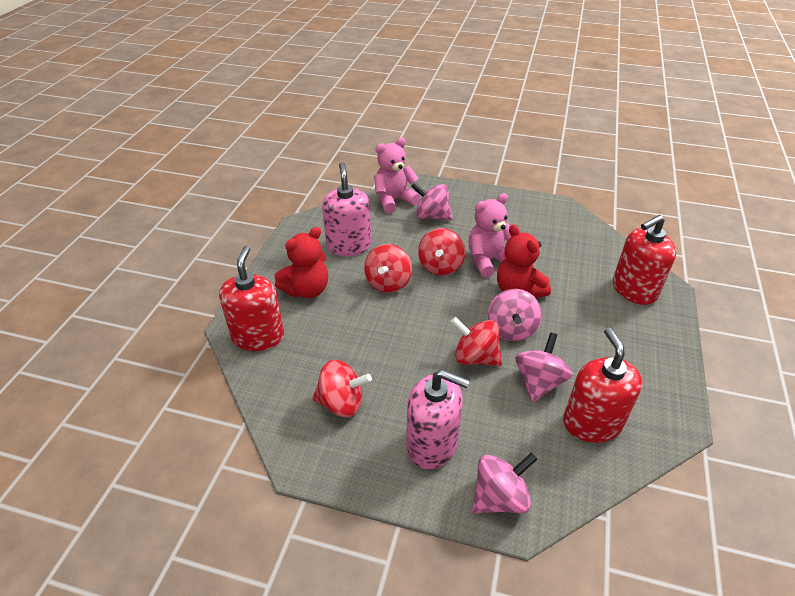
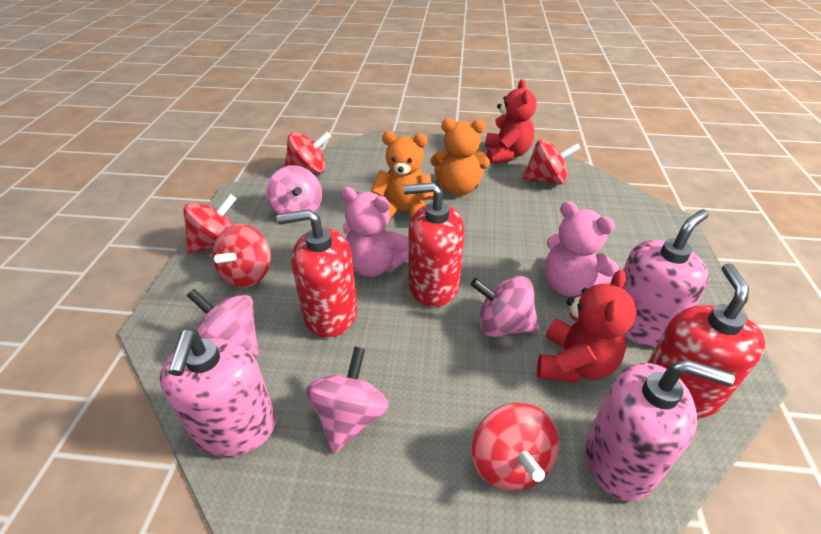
orange teddy bear: 0 -> 2
pink soap dispenser: 2 -> 3
red spinning top: 4 -> 5

